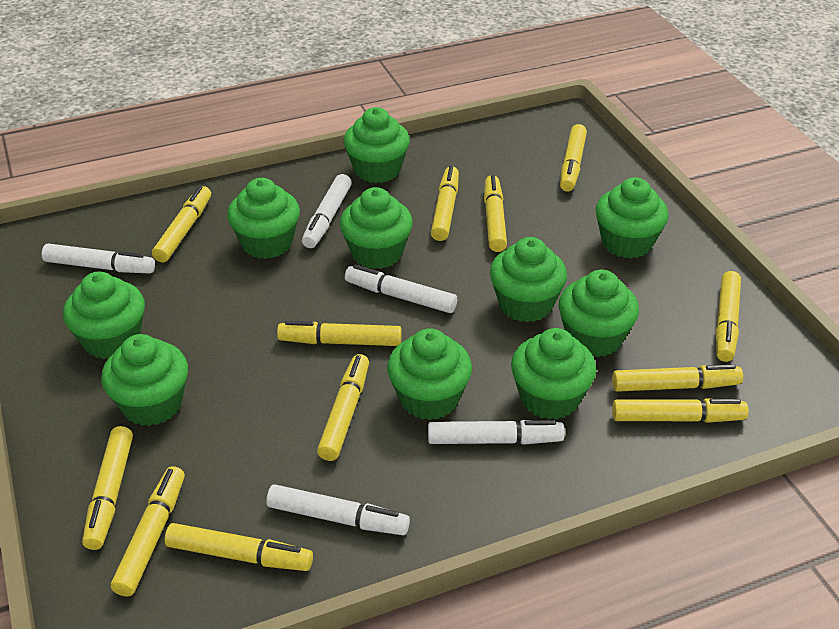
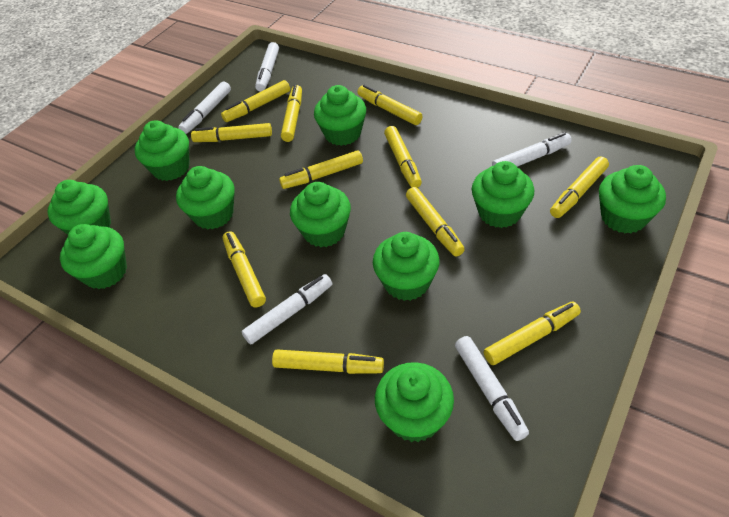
yellow marker: 12 -> 11

